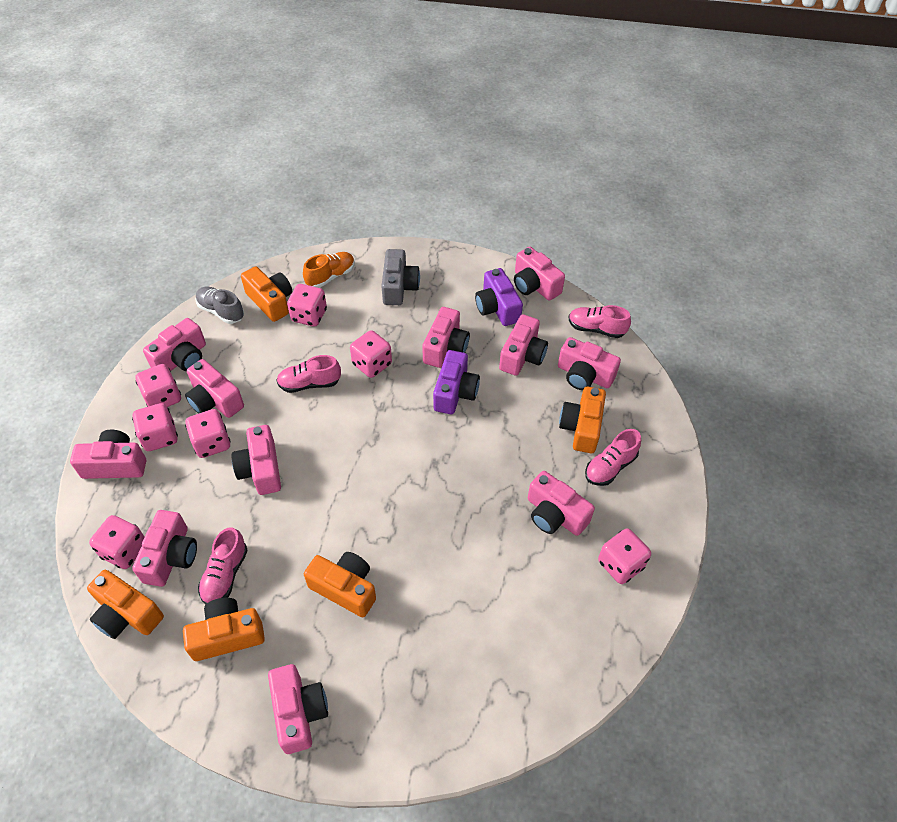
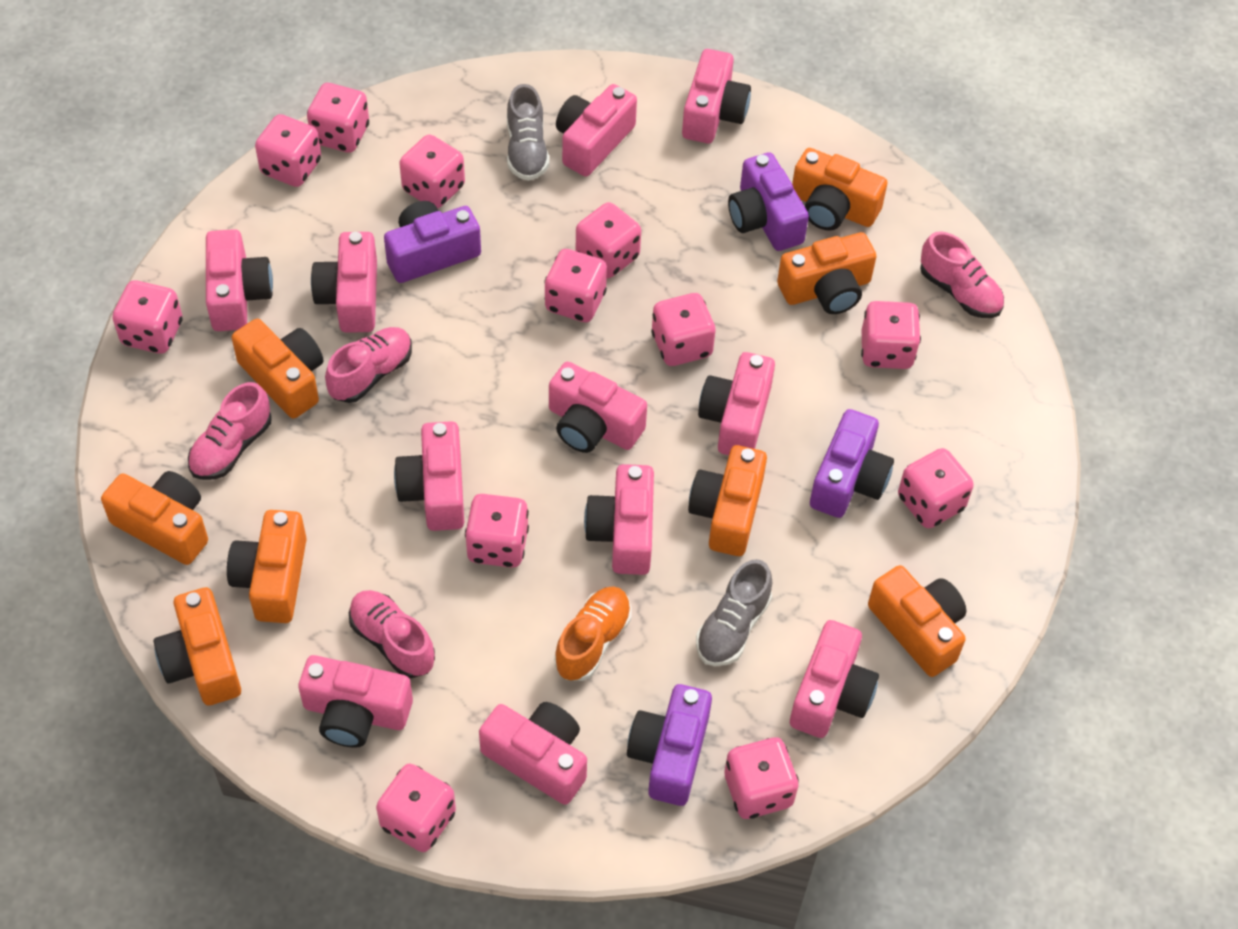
grey camera: 1 -> 0
grey shoe: 1 -> 2
orange camera: 5 -> 8
pink dice: 7 -> 12
purple camera: 2 -> 4

